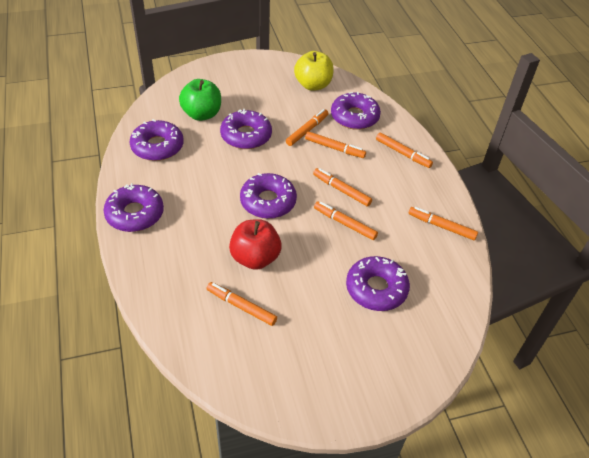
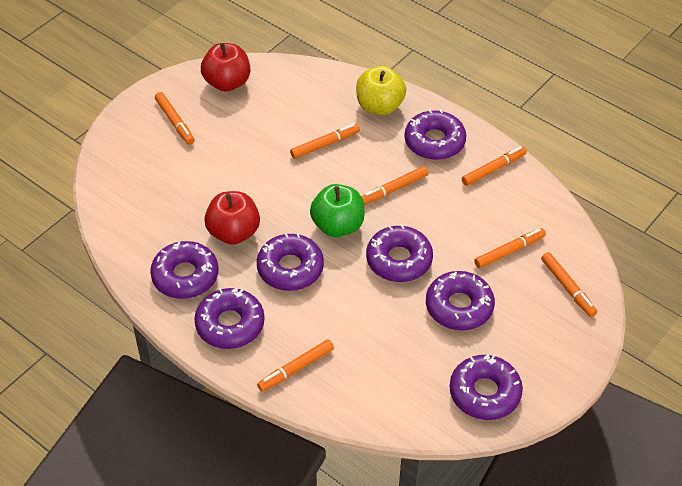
purple donut: 6 -> 7
red apple: 1 -> 2

